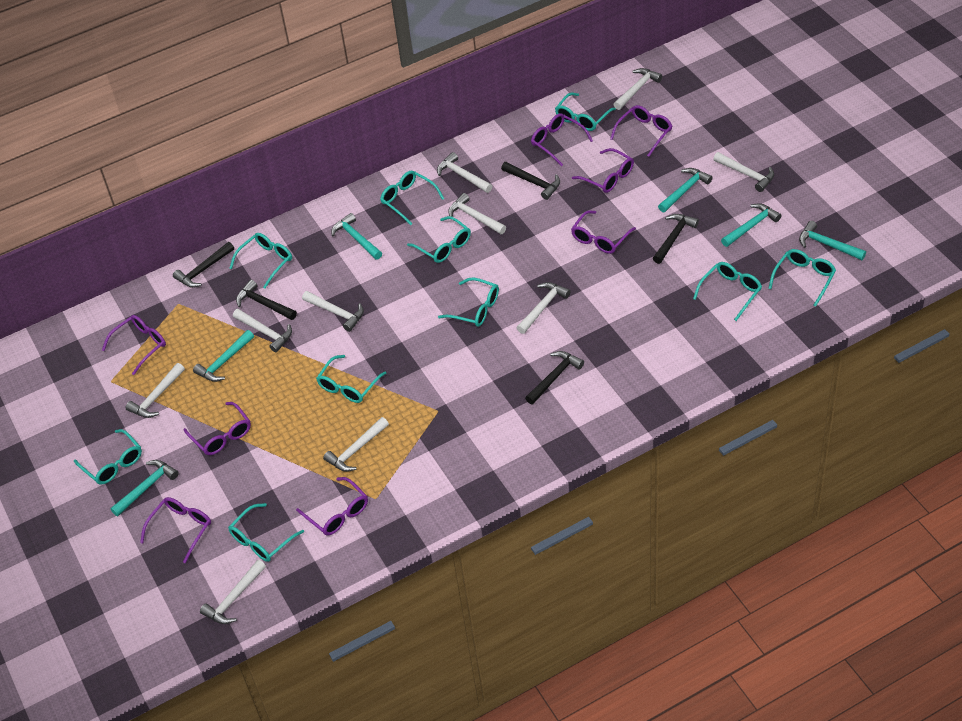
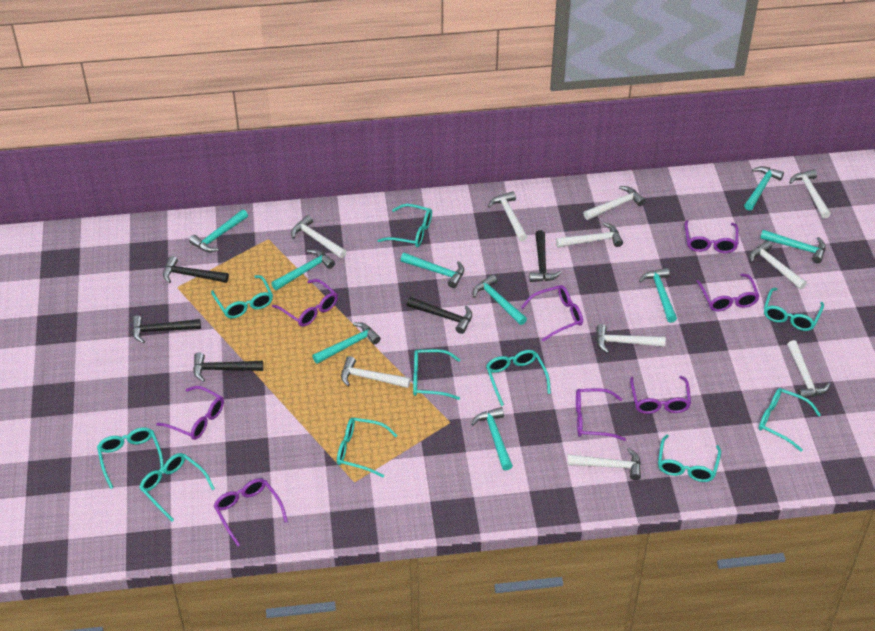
turquoise hammer: 6 -> 9

